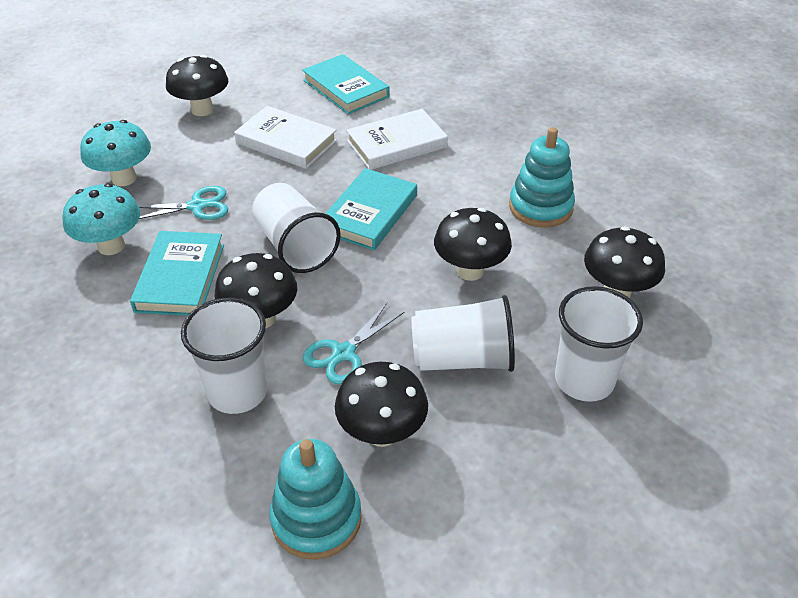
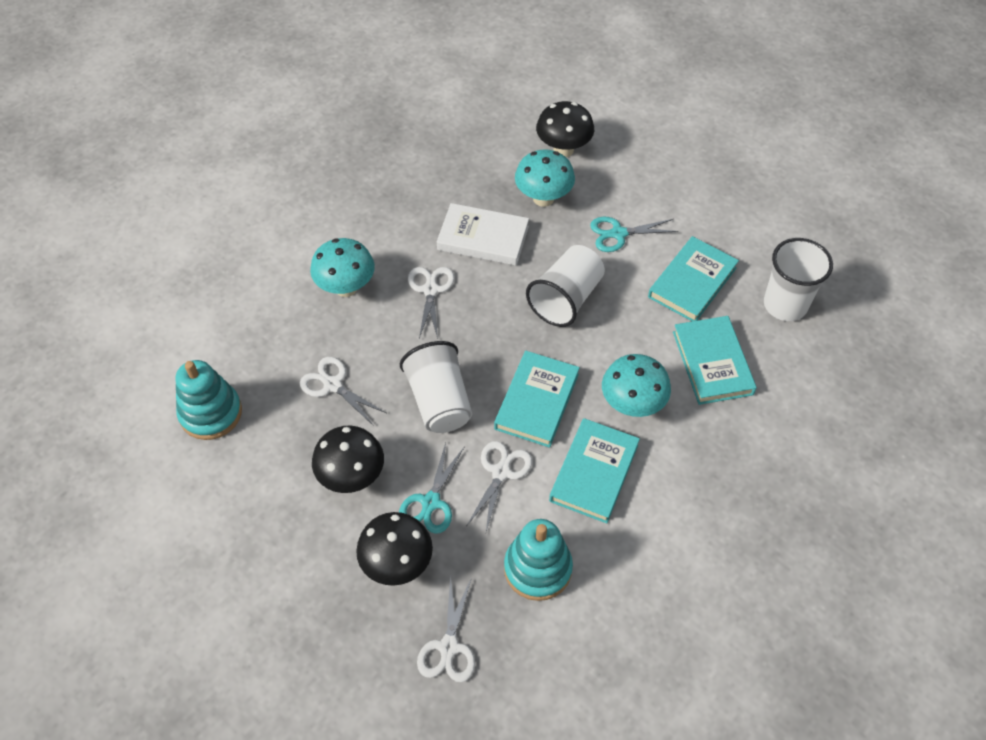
black mushroom: 5 -> 3
turquoise book: 3 -> 4
turquoise mushroom: 2 -> 3
white book: 2 -> 1
white cup: 4 -> 3
white scissors: 0 -> 4

